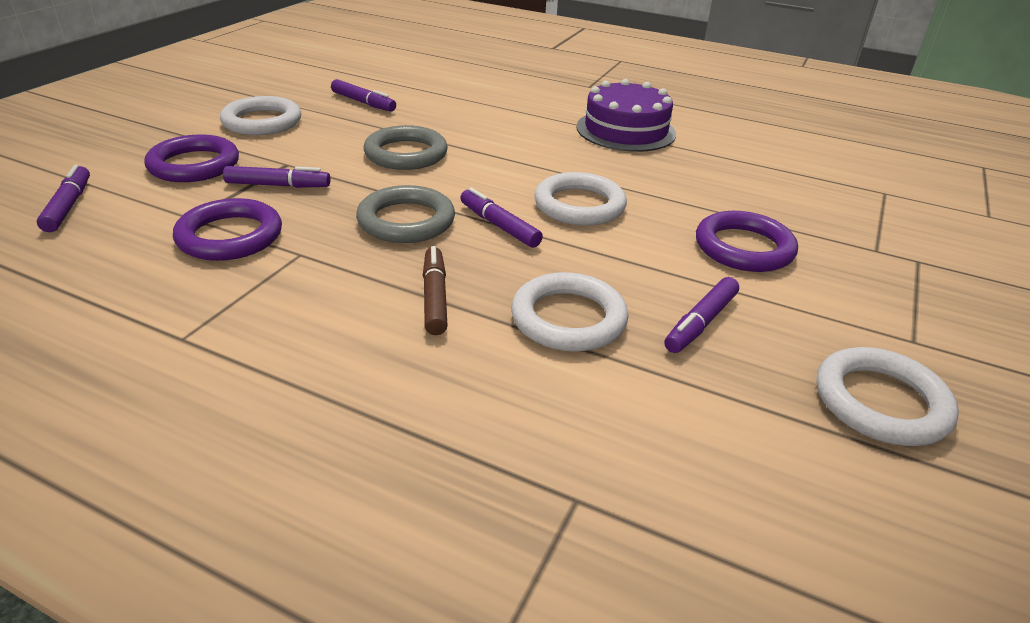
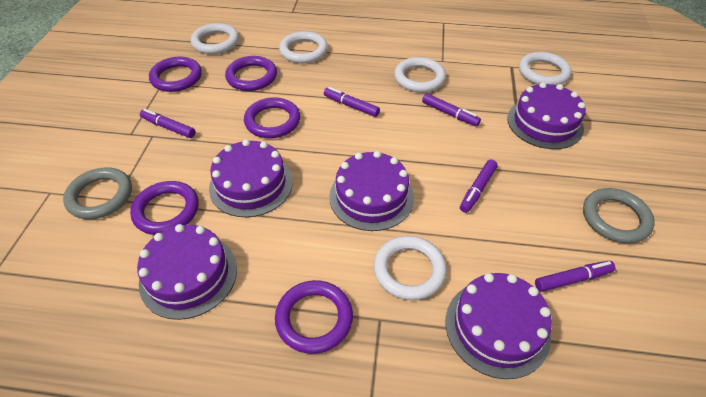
brown marker: 1 -> 0
purple cake: 1 -> 5
purple ring: 3 -> 5
white ring: 4 -> 5

